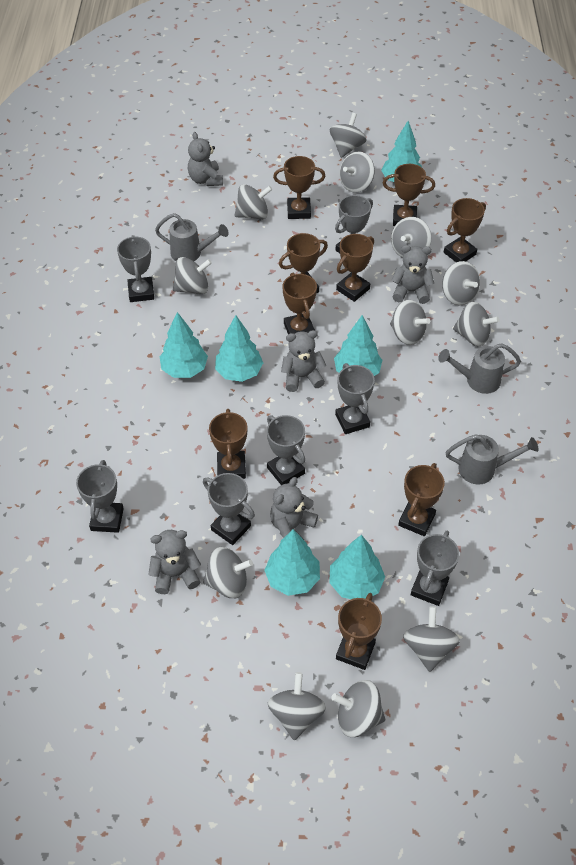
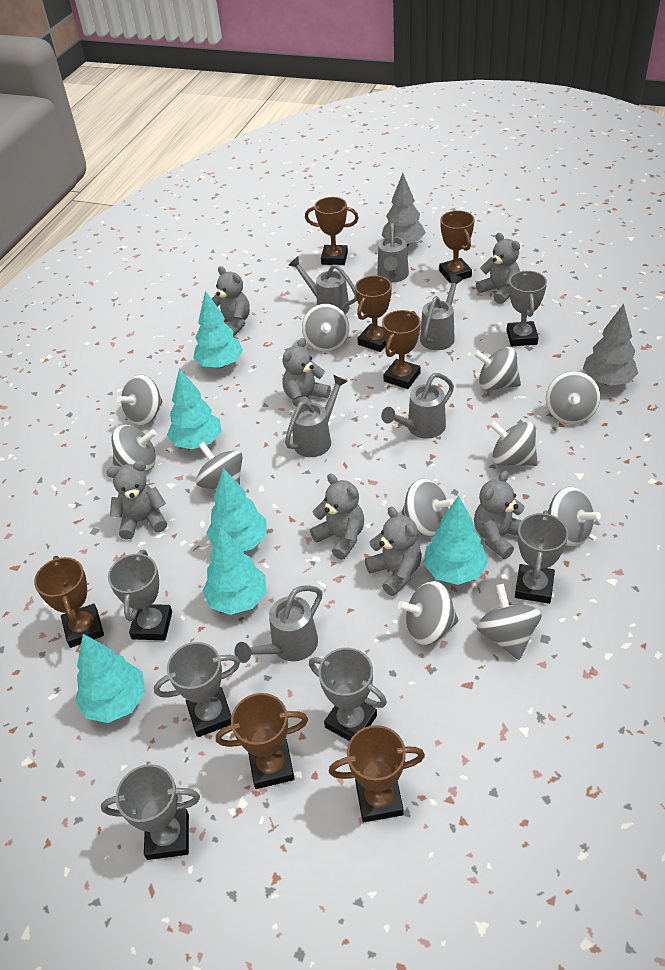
brown trophy: 9 -> 7
grey spinning top: 12 -> 11
grey teddy bear: 5 -> 7
grey tree: 0 -> 2
grey trophy: 7 -> 6
grey watering can: 3 -> 6

